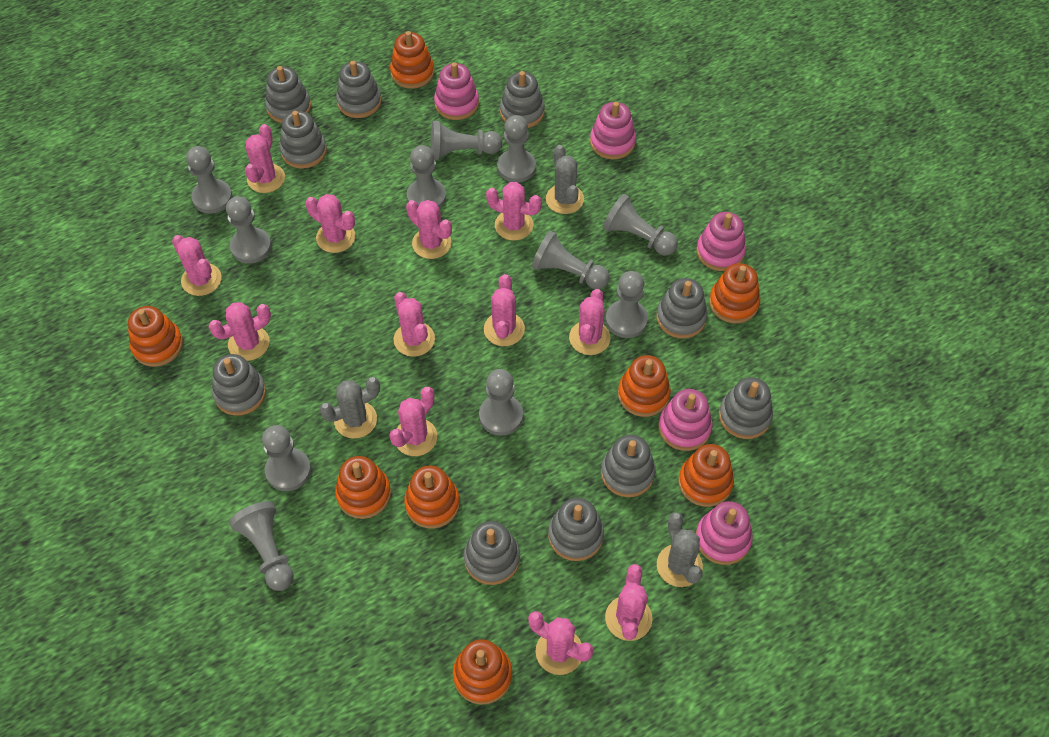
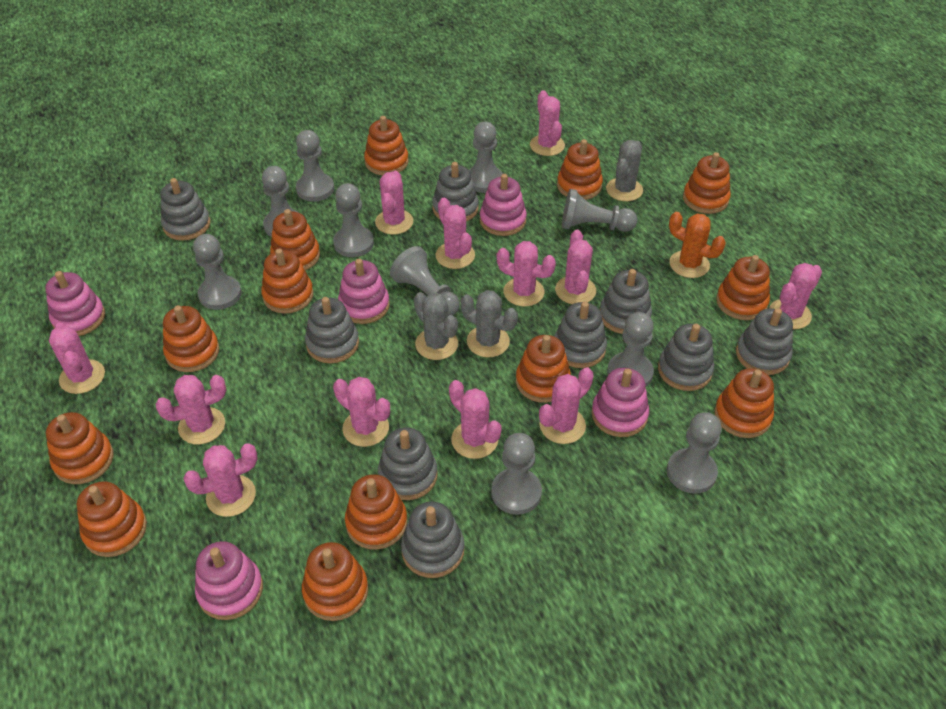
grey pawn: 11 -> 10
grey stacking toy: 10 -> 9
orange cactus: 0 -> 1
orange stacking toy: 8 -> 13

